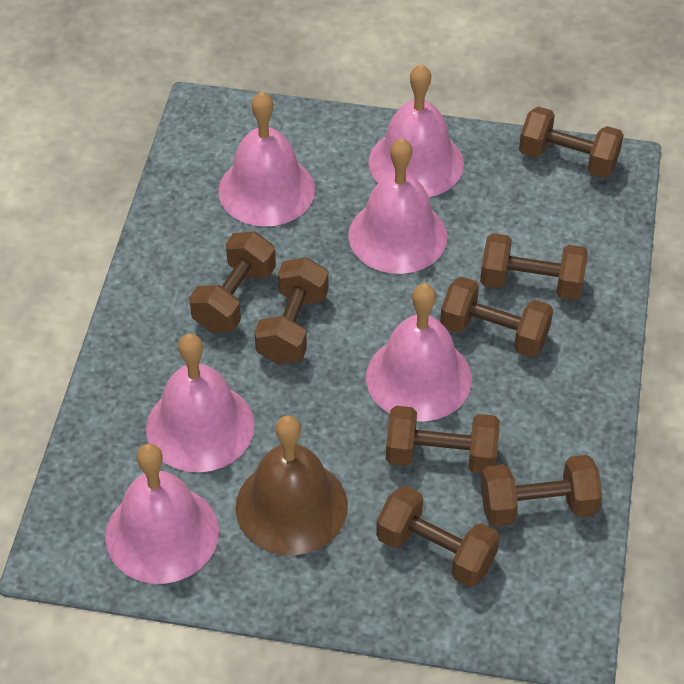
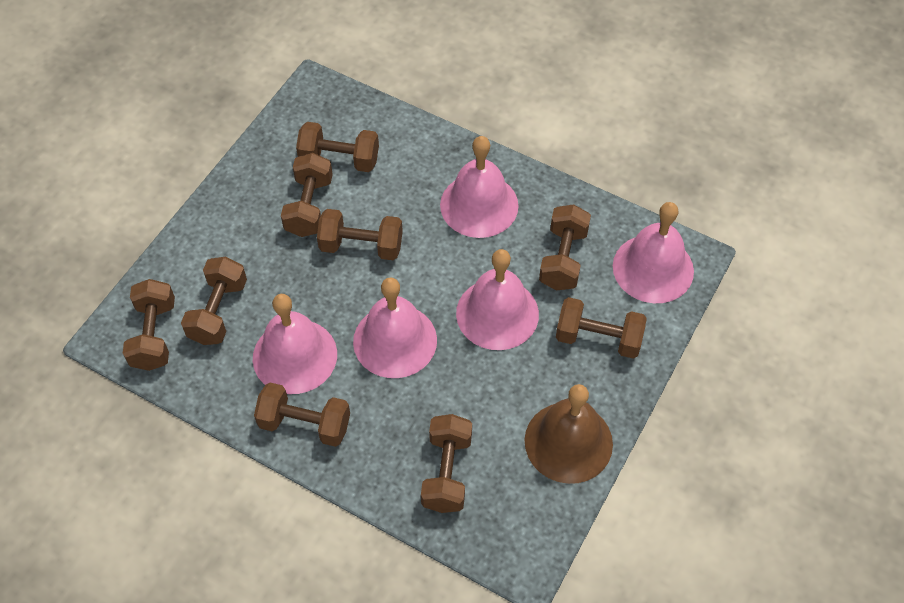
brown dumbbell: 8 -> 9
pink bell: 6 -> 5

